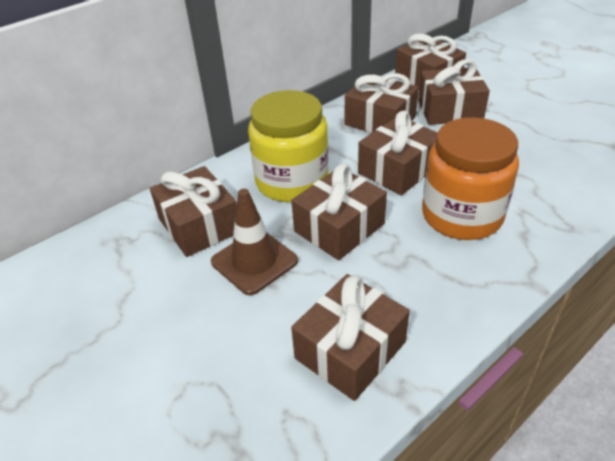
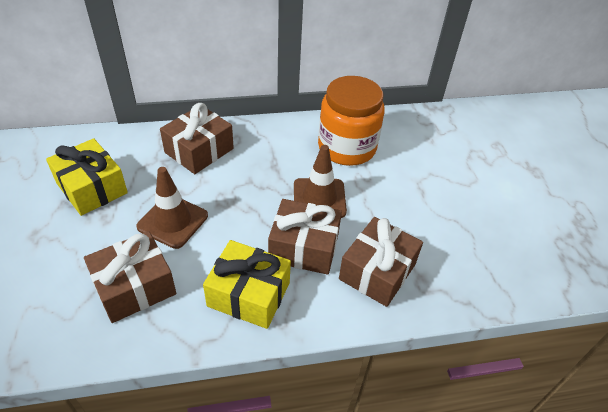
brown gift: 7 -> 4
brown traffic cone: 1 -> 2
yellow gift: 0 -> 2
yellow jar: 1 -> 0

